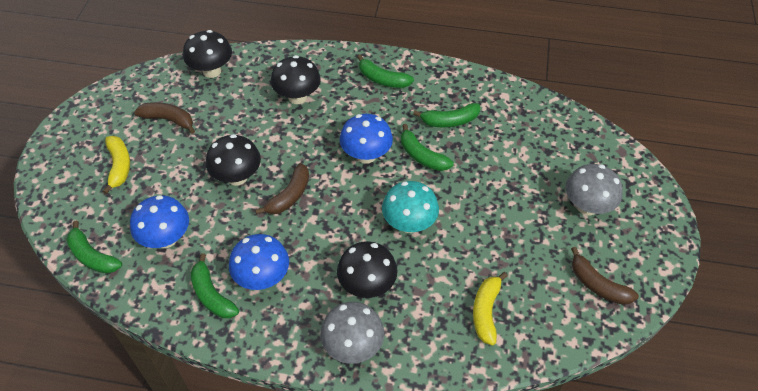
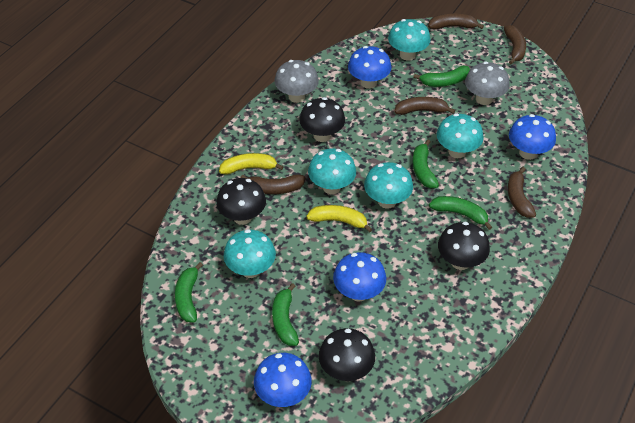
blue mushroom: 3 -> 4
brown banana: 3 -> 5
turquoise mushroom: 1 -> 5

